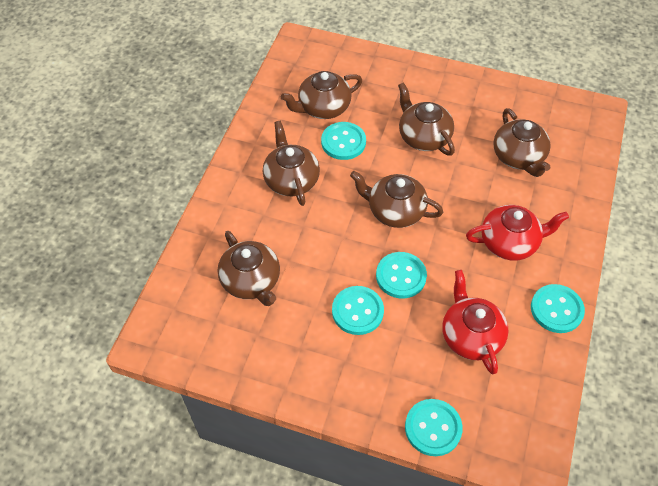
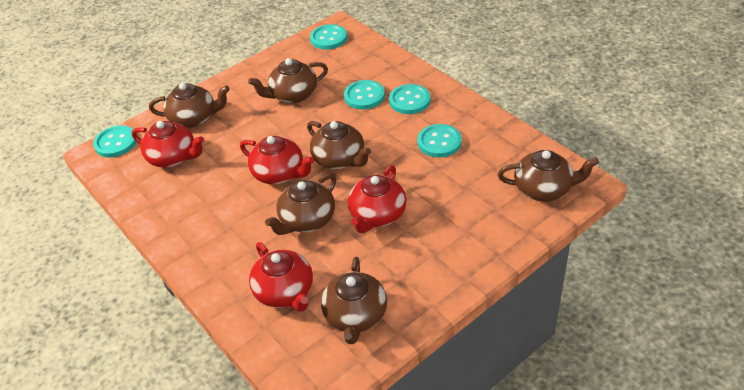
red teapot: 2 -> 4

